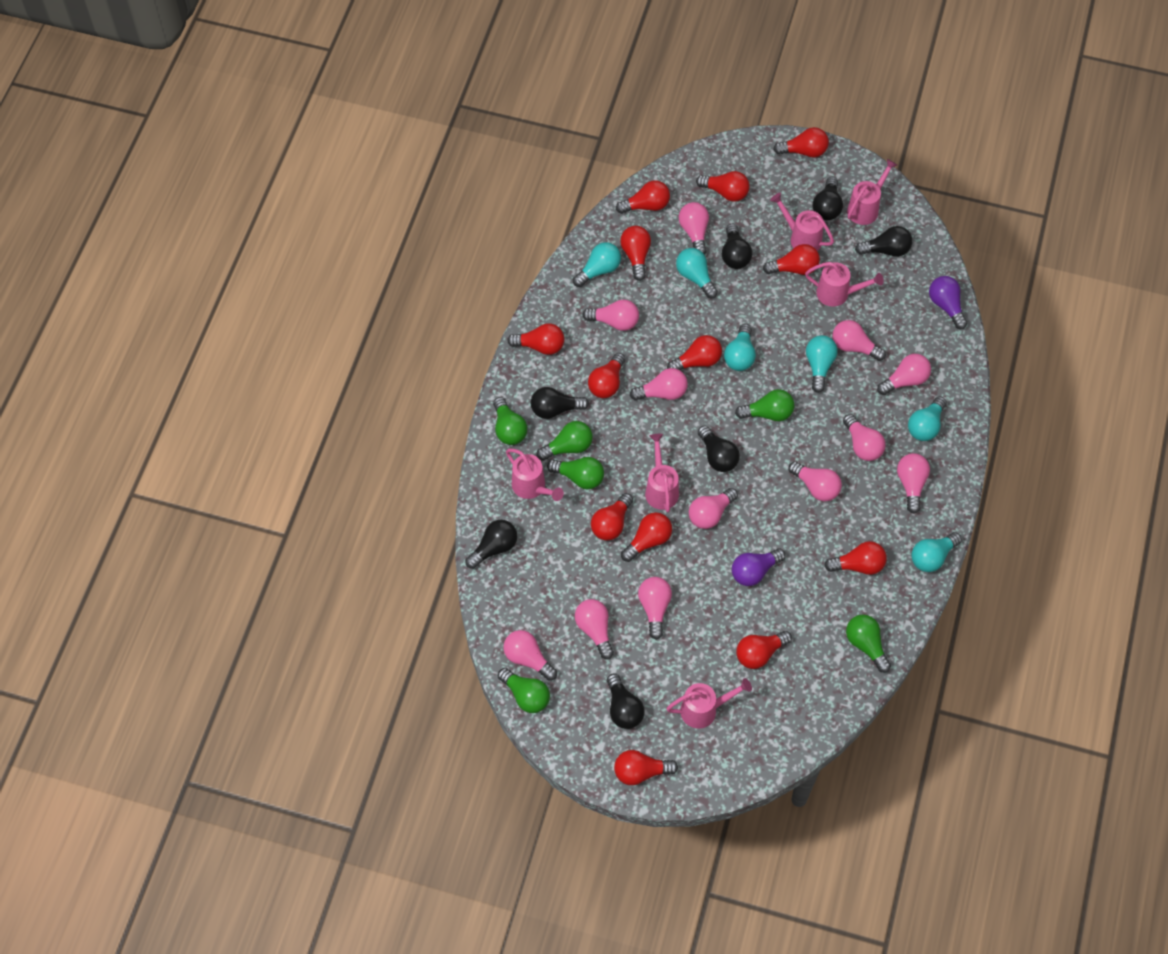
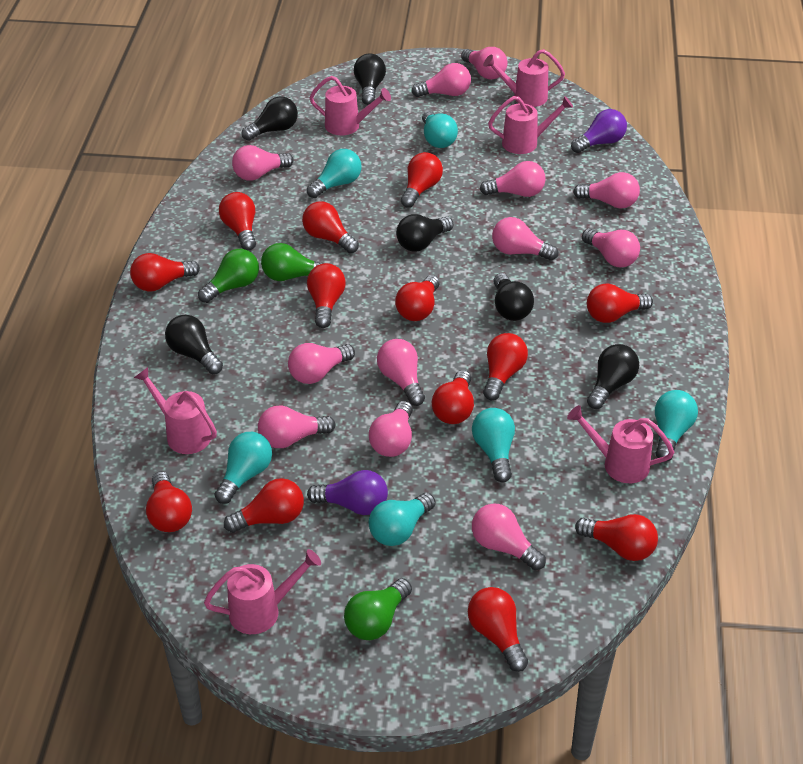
black light bulb: 7 -> 6
green light bulb: 6 -> 3

